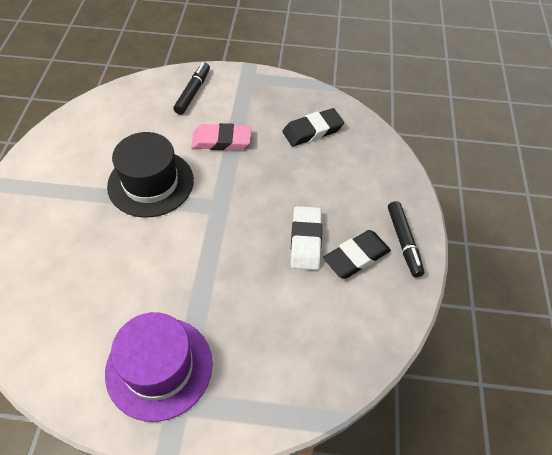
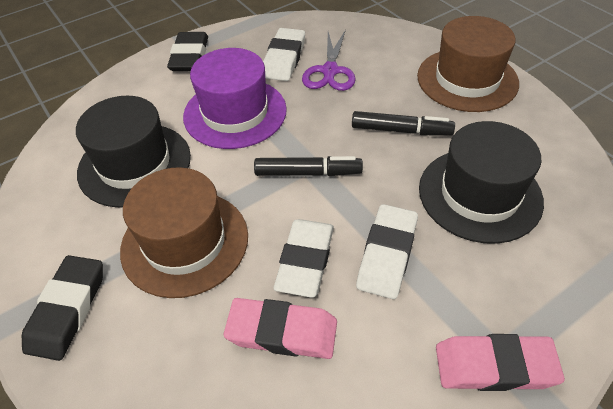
black hat: 1 -> 2
brown hat: 0 -> 2
pink eraser: 1 -> 2
purple scissors: 0 -> 1
white eraser: 1 -> 3

